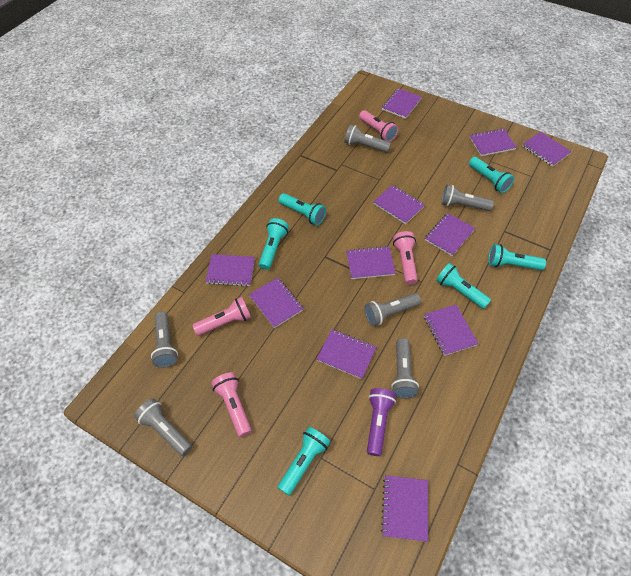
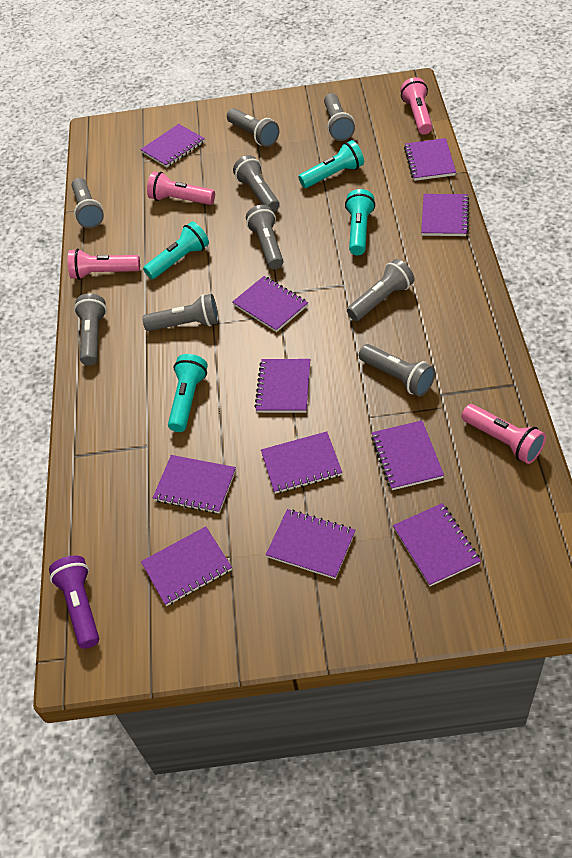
grey flashlight: 6 -> 9
turquoise flashlight: 6 -> 4

